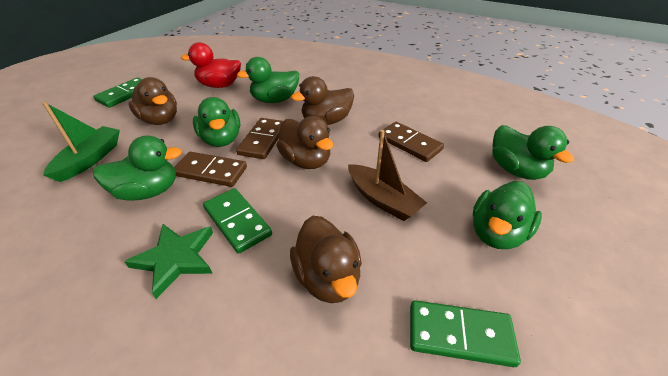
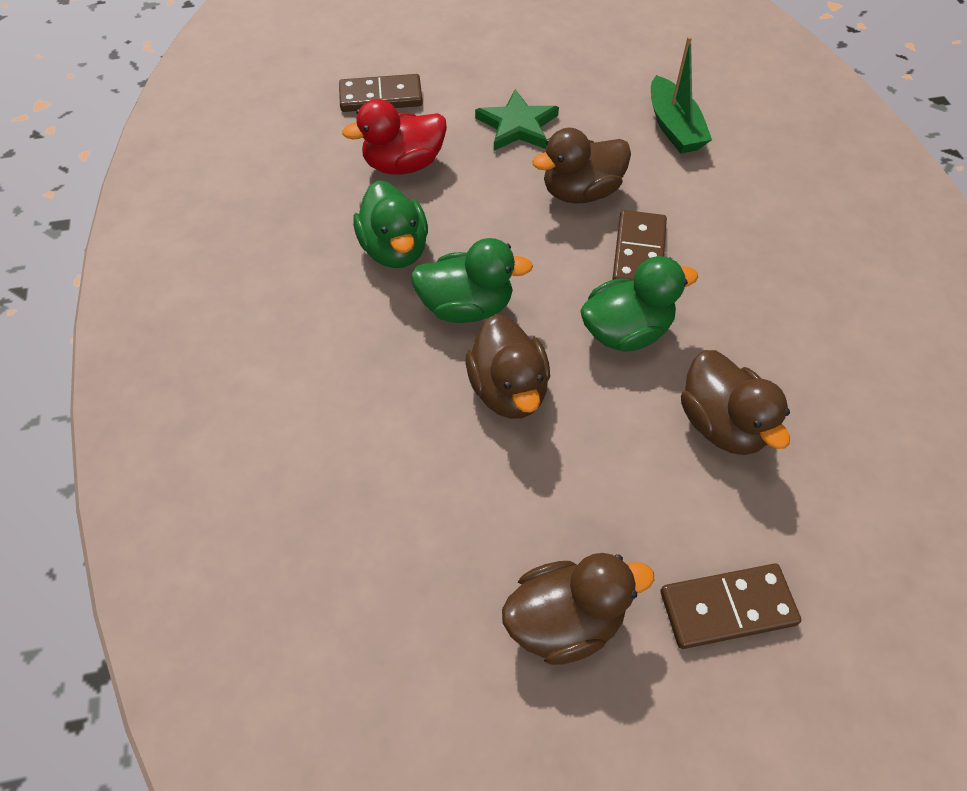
brown boat: 1 -> 0
green domino: 3 -> 0
green duck: 5 -> 3

